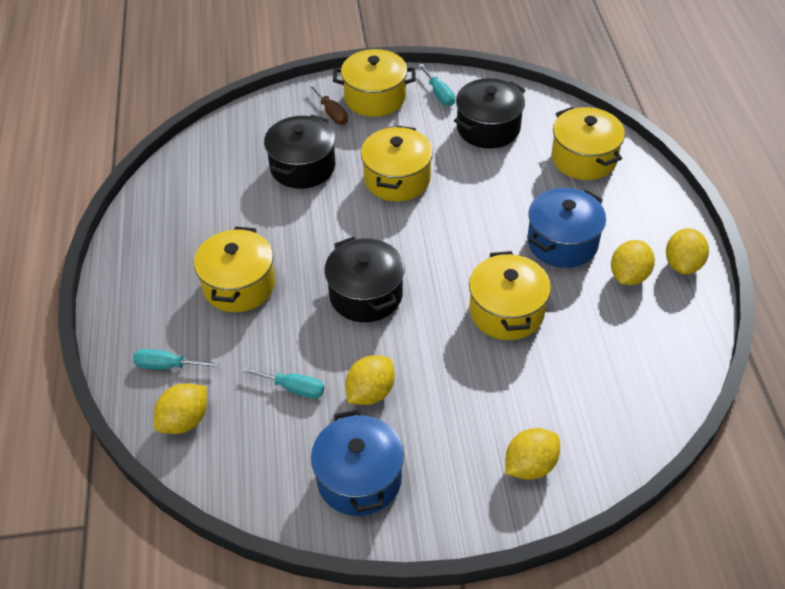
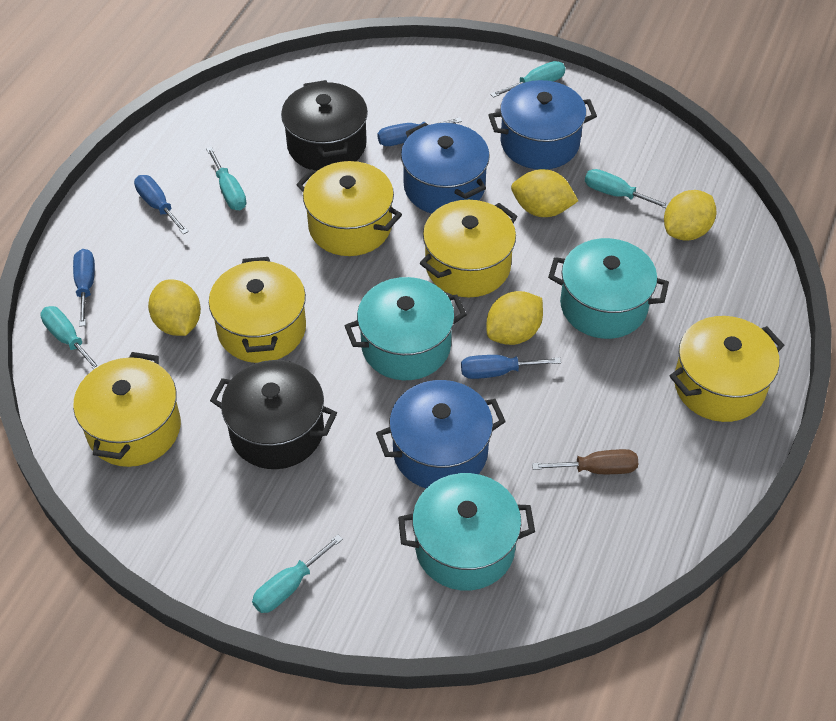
black pot: 3 -> 2
blue pot: 2 -> 3
blue screwdriver: 0 -> 4
turquoise pot: 0 -> 3
turquoise screwdriver: 3 -> 5
yellow lemon: 5 -> 4

